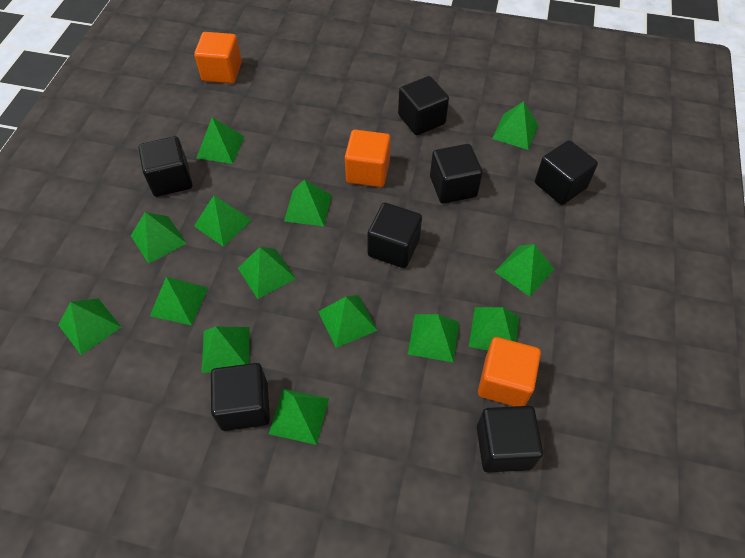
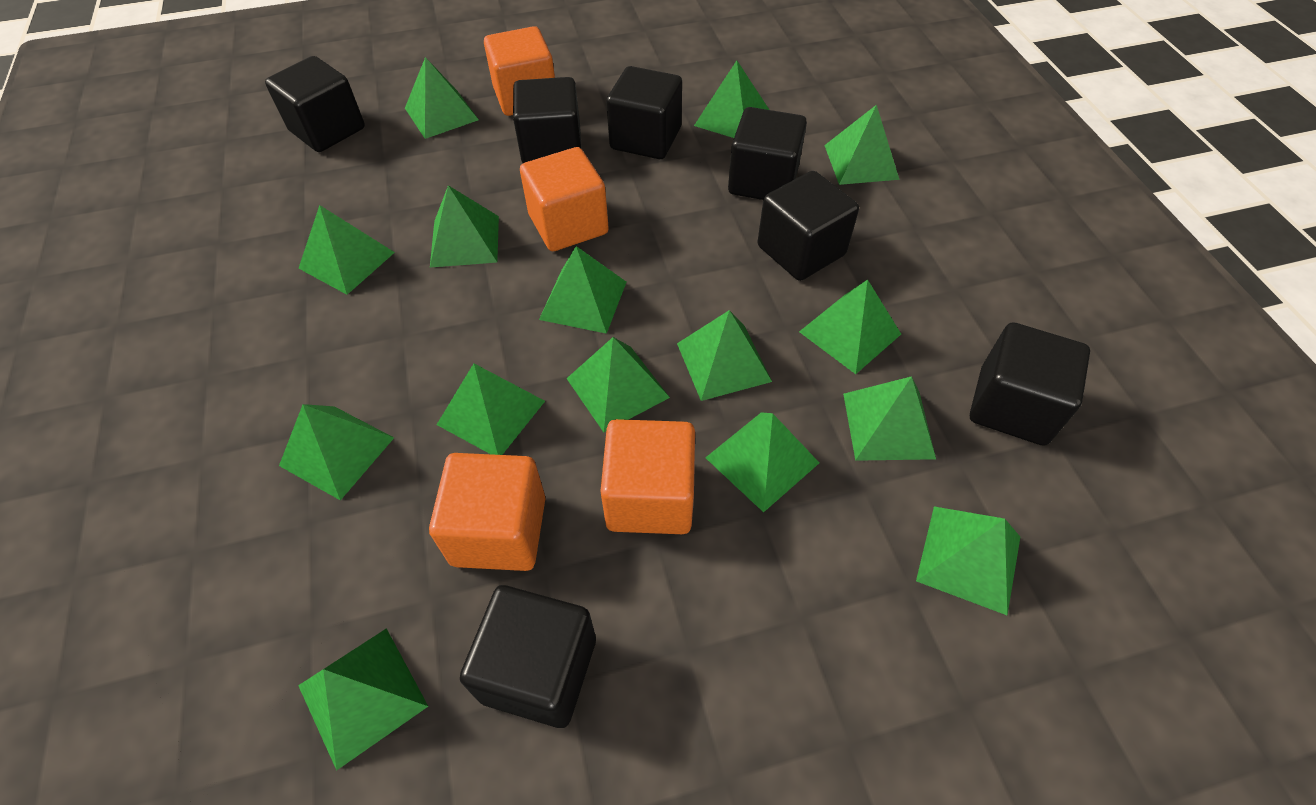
green pyramid: 14 -> 15
orange cube: 3 -> 4

